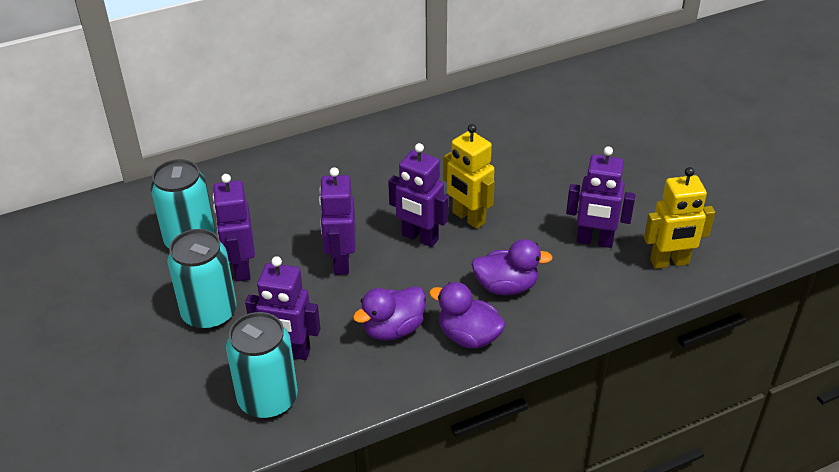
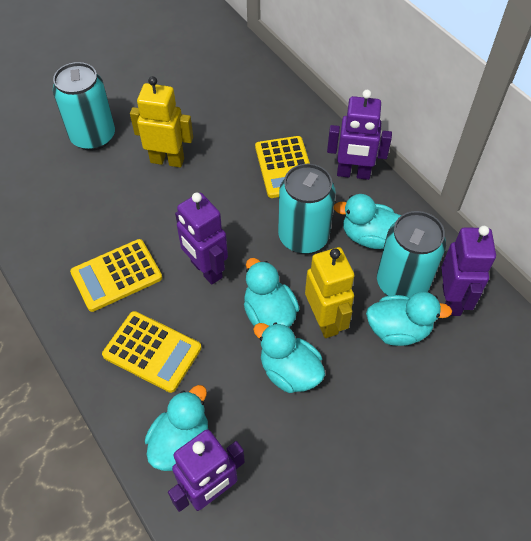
purple duck: 3 -> 0
purple robot: 5 -> 4
turquoise duck: 0 -> 5
yellow calculator: 0 -> 3

